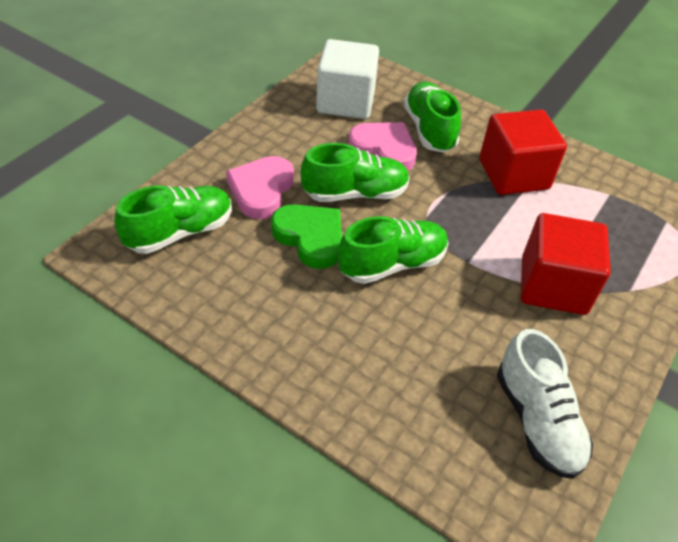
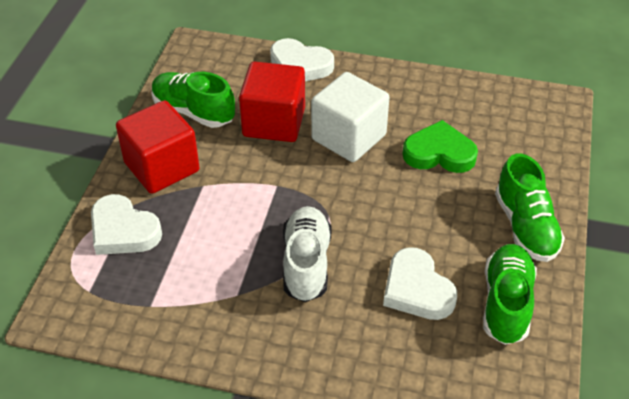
green shoe: 4 -> 3
pink heart: 2 -> 0
white heart: 0 -> 3

